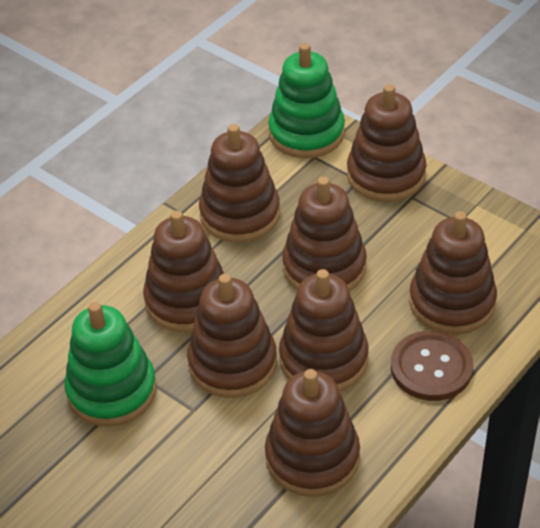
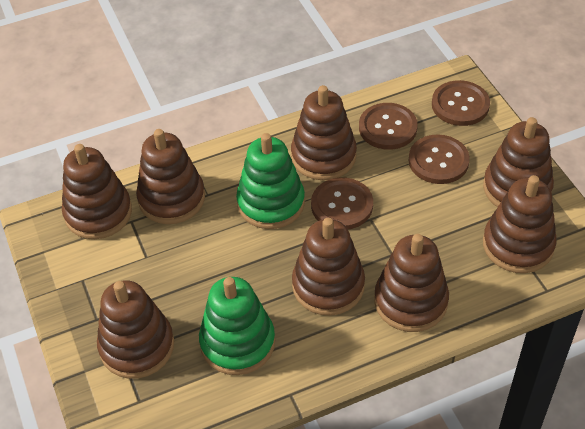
brown button: 1 -> 4

